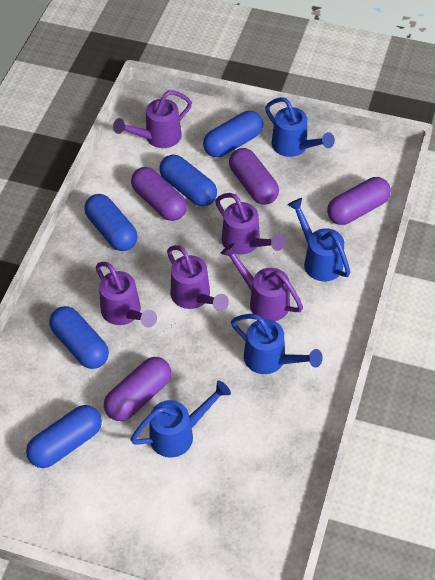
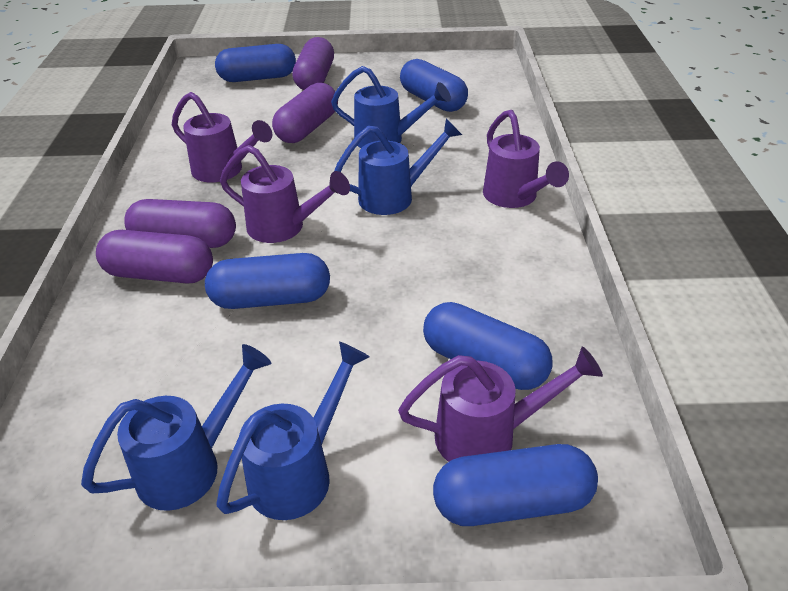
purple watering can: 5 -> 4

